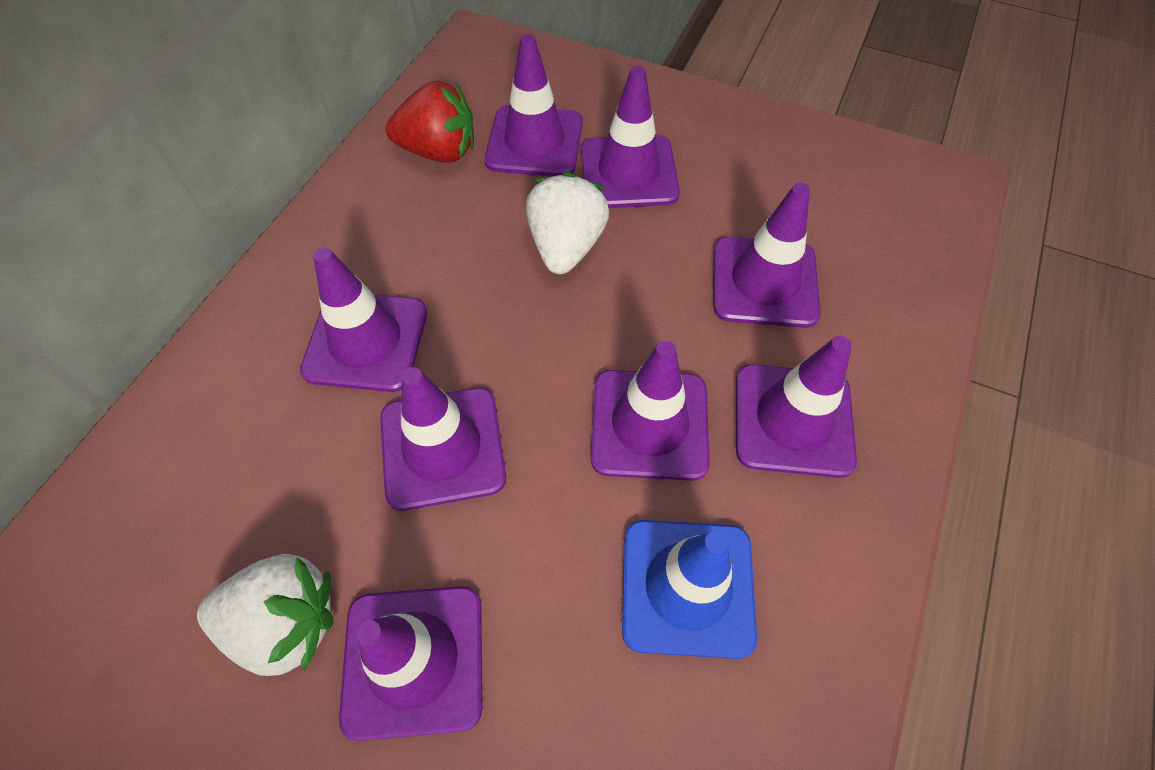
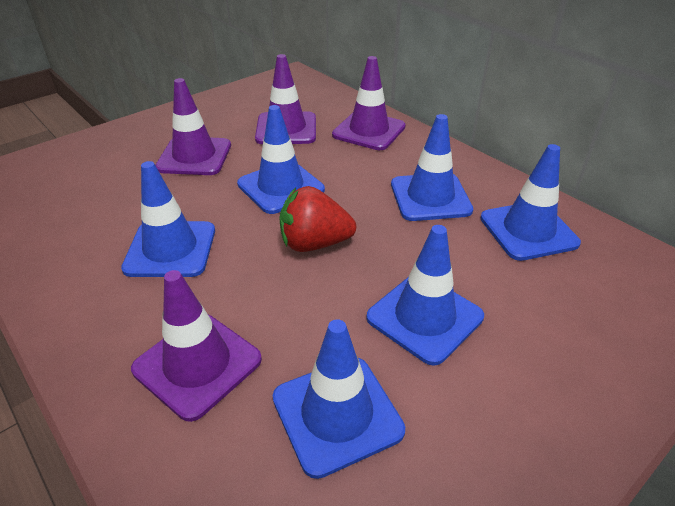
blue traffic cone: 1 -> 6
purple traffic cone: 8 -> 4
white strawberry: 2 -> 0

